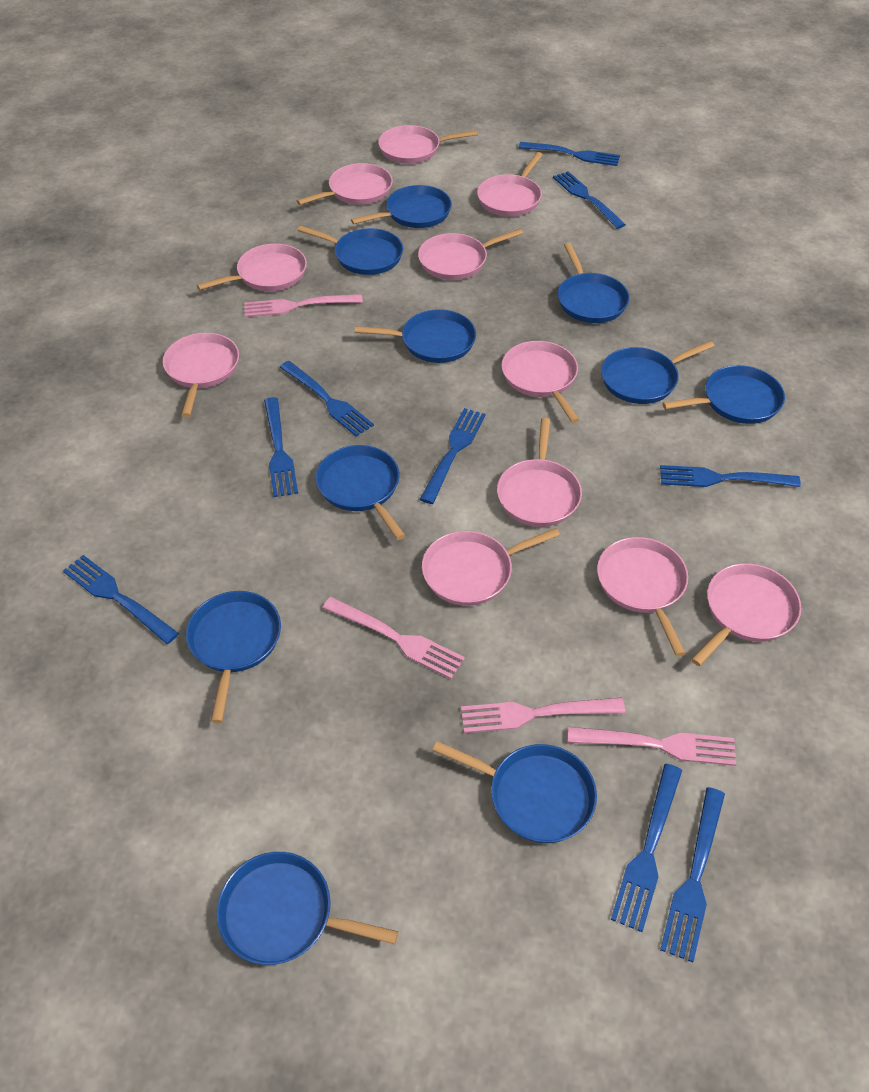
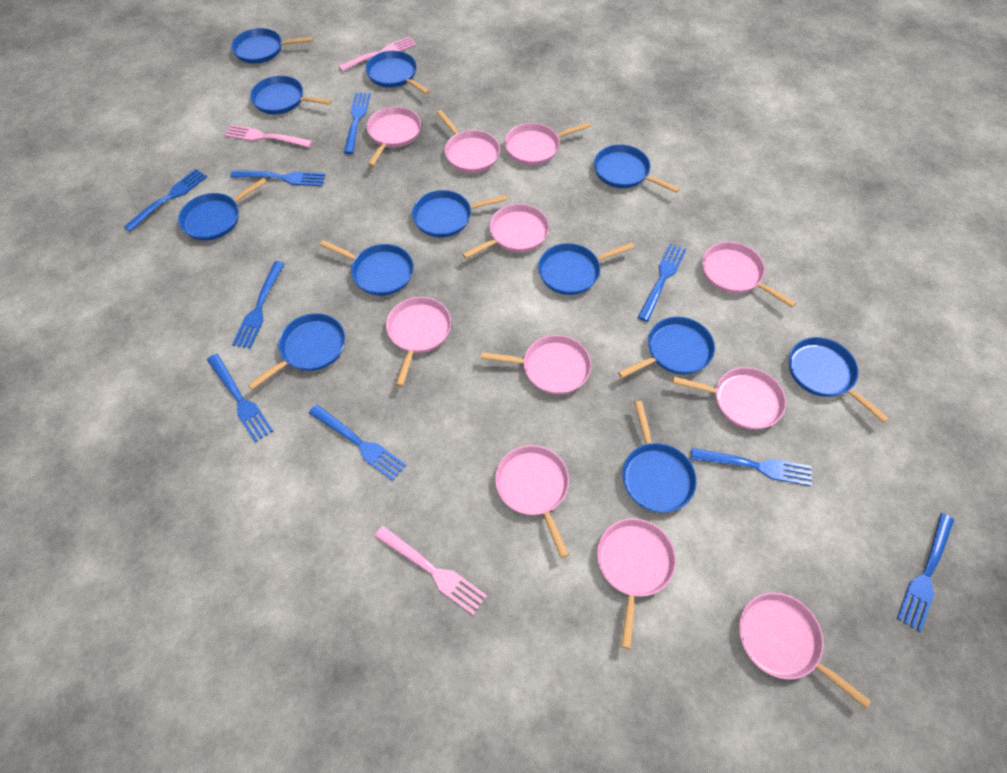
blue pan: 10 -> 12
pink fork: 4 -> 3

